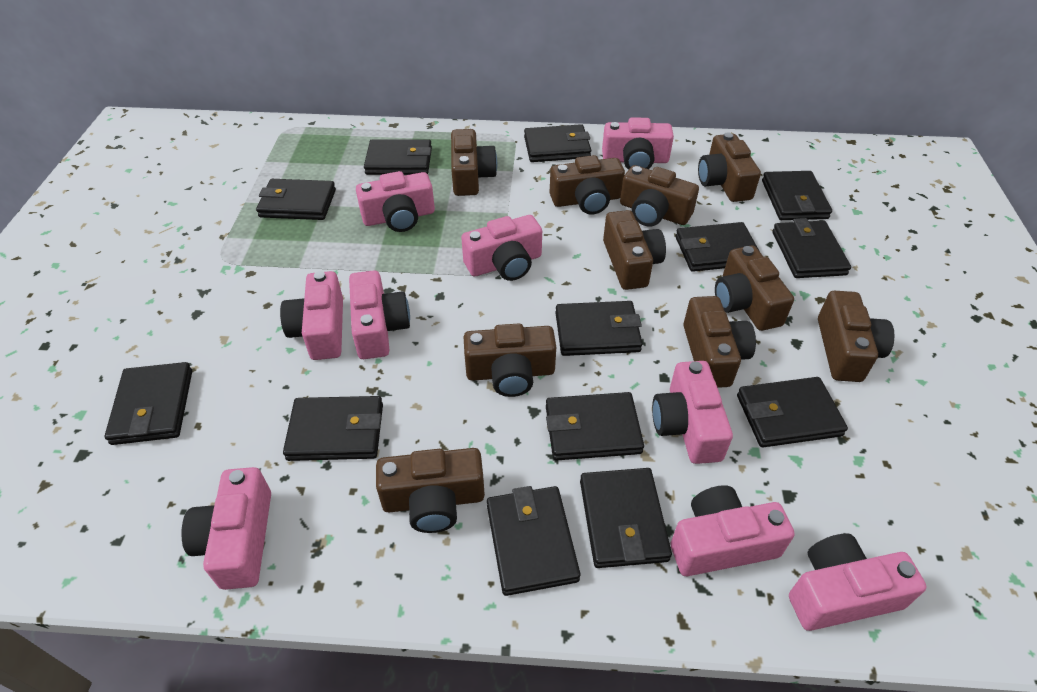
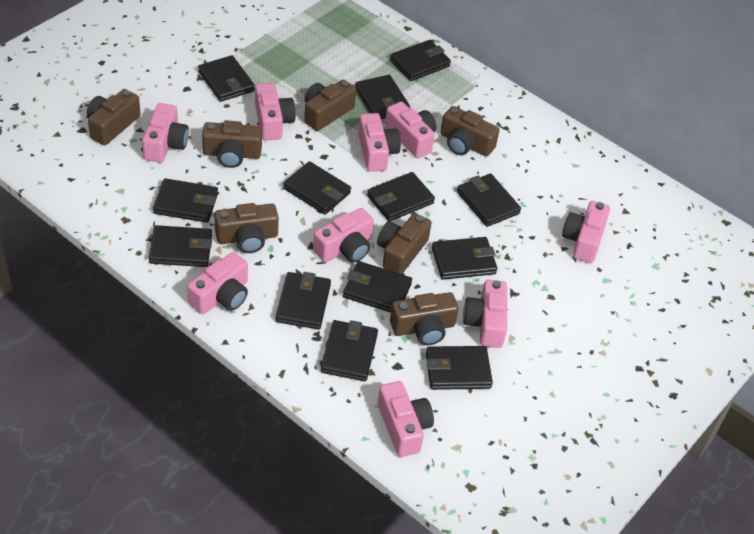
brown camera: 10 -> 7

